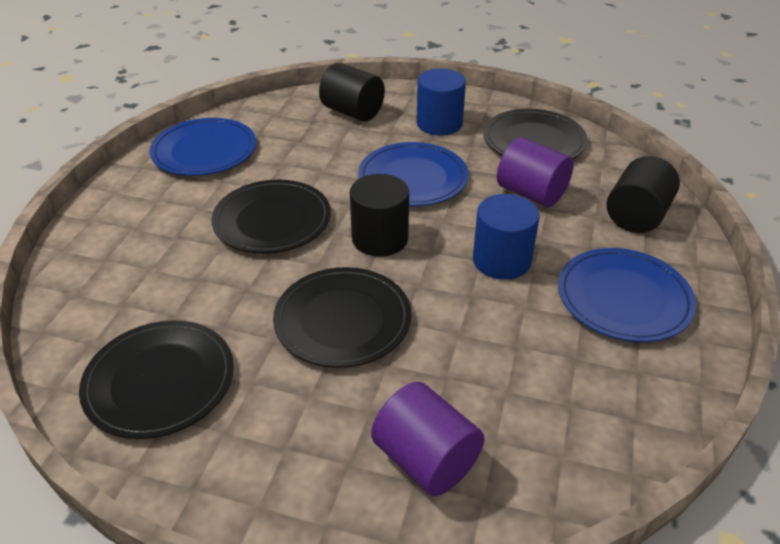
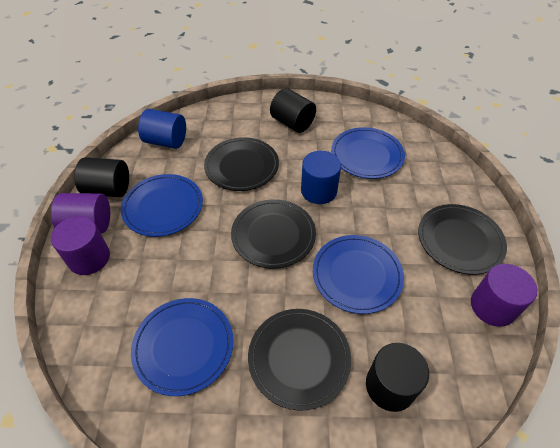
blue plate: 3 -> 4
purple cylinder: 2 -> 3

